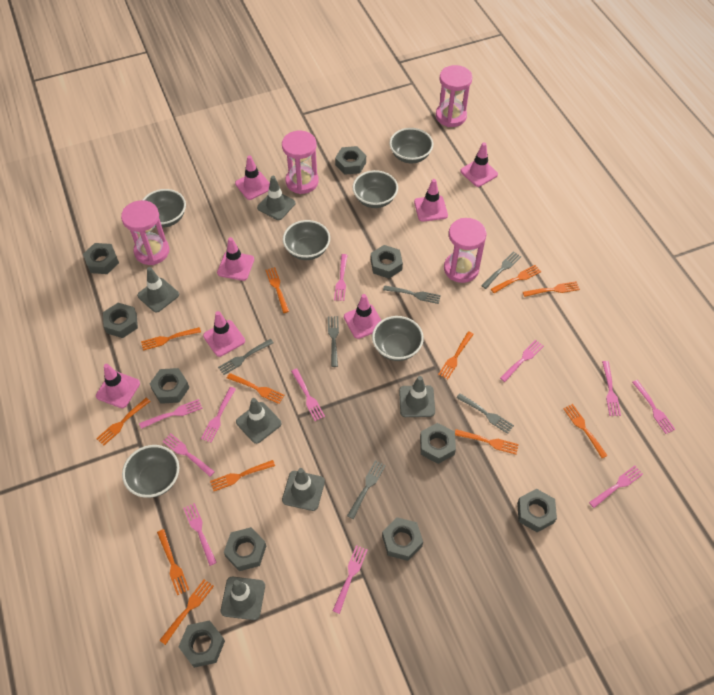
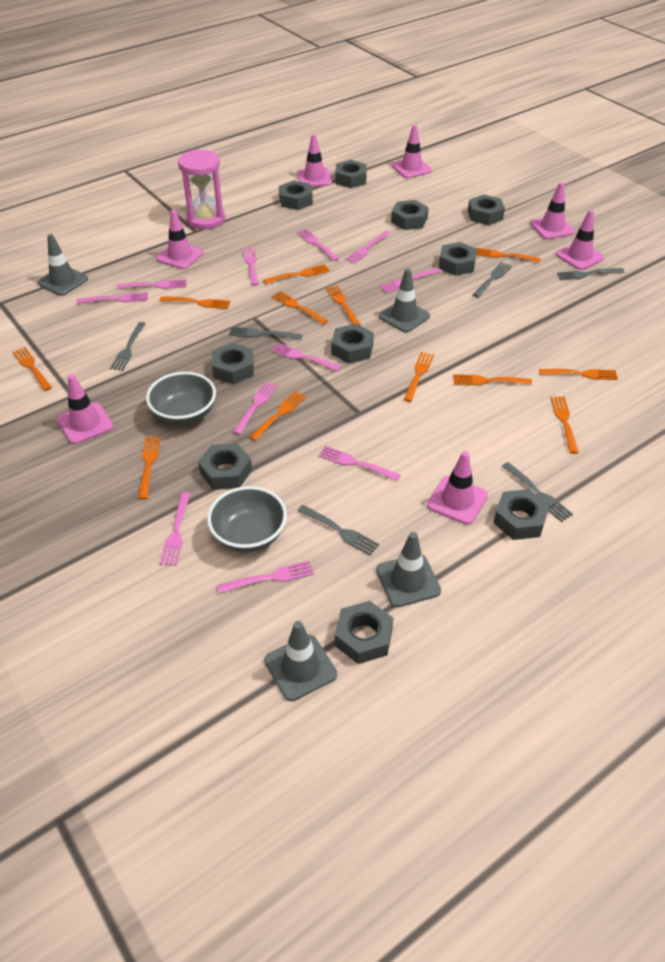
grey bowl: 6 -> 2
grey traffic cone: 6 -> 4
pink hourglass: 4 -> 1

